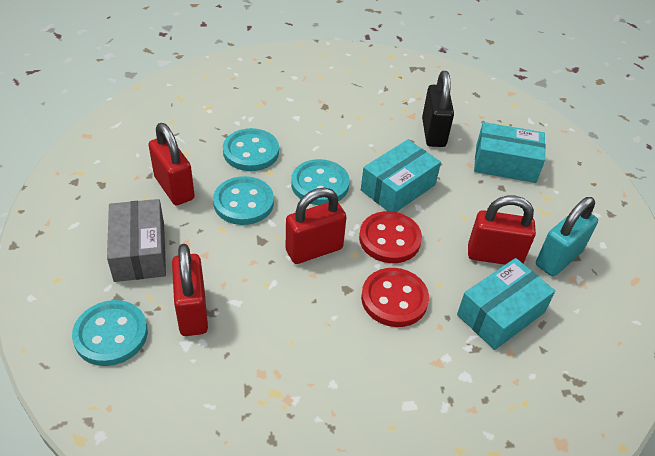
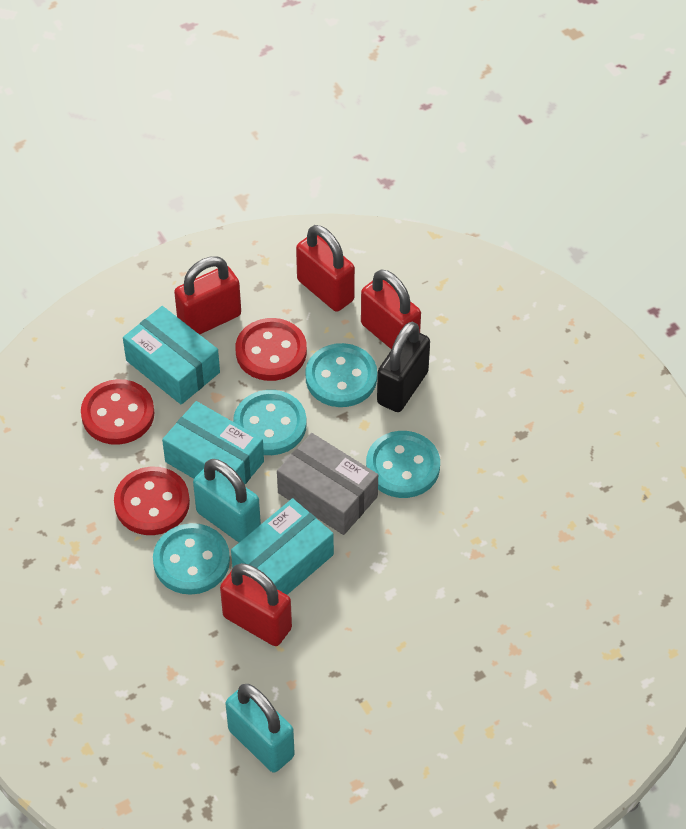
red button: 2 -> 3
turquoise padlock: 1 -> 2

